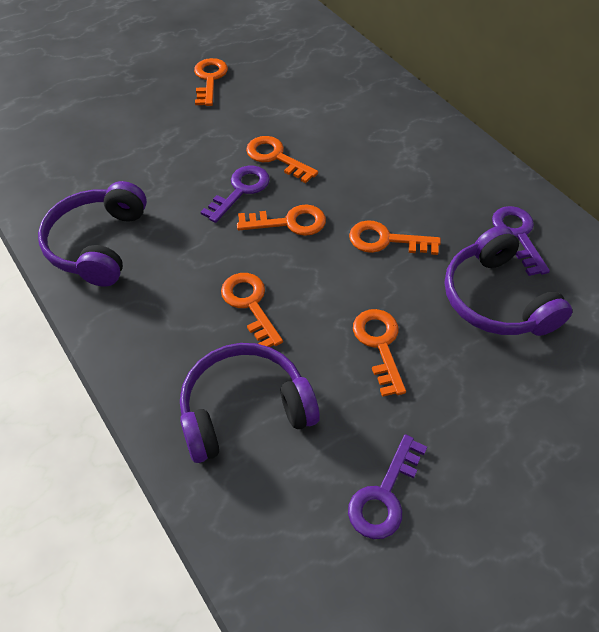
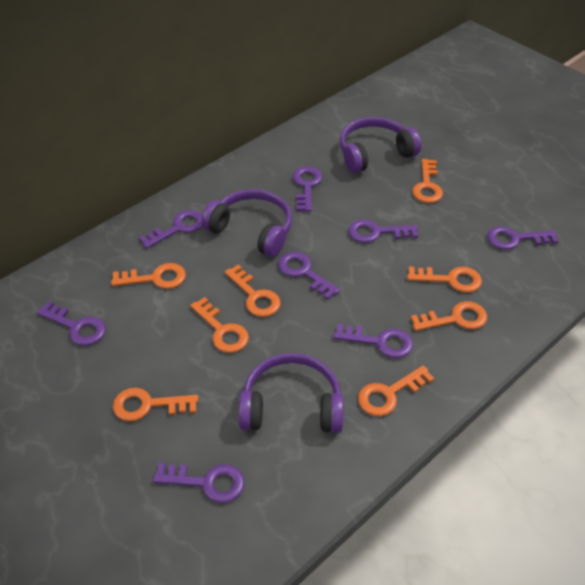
orange key: 6 -> 8
purple key: 3 -> 8

